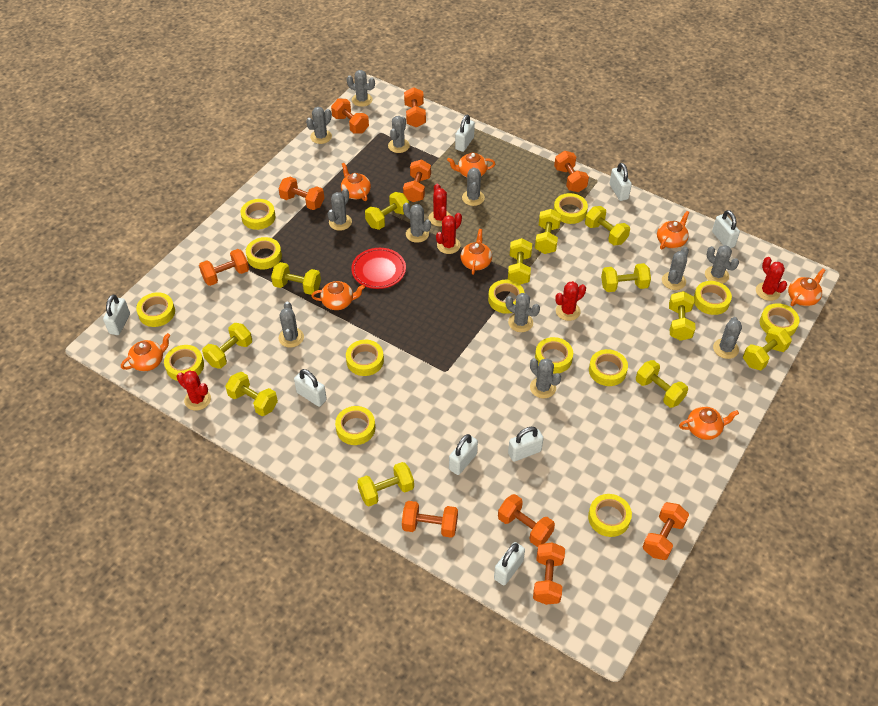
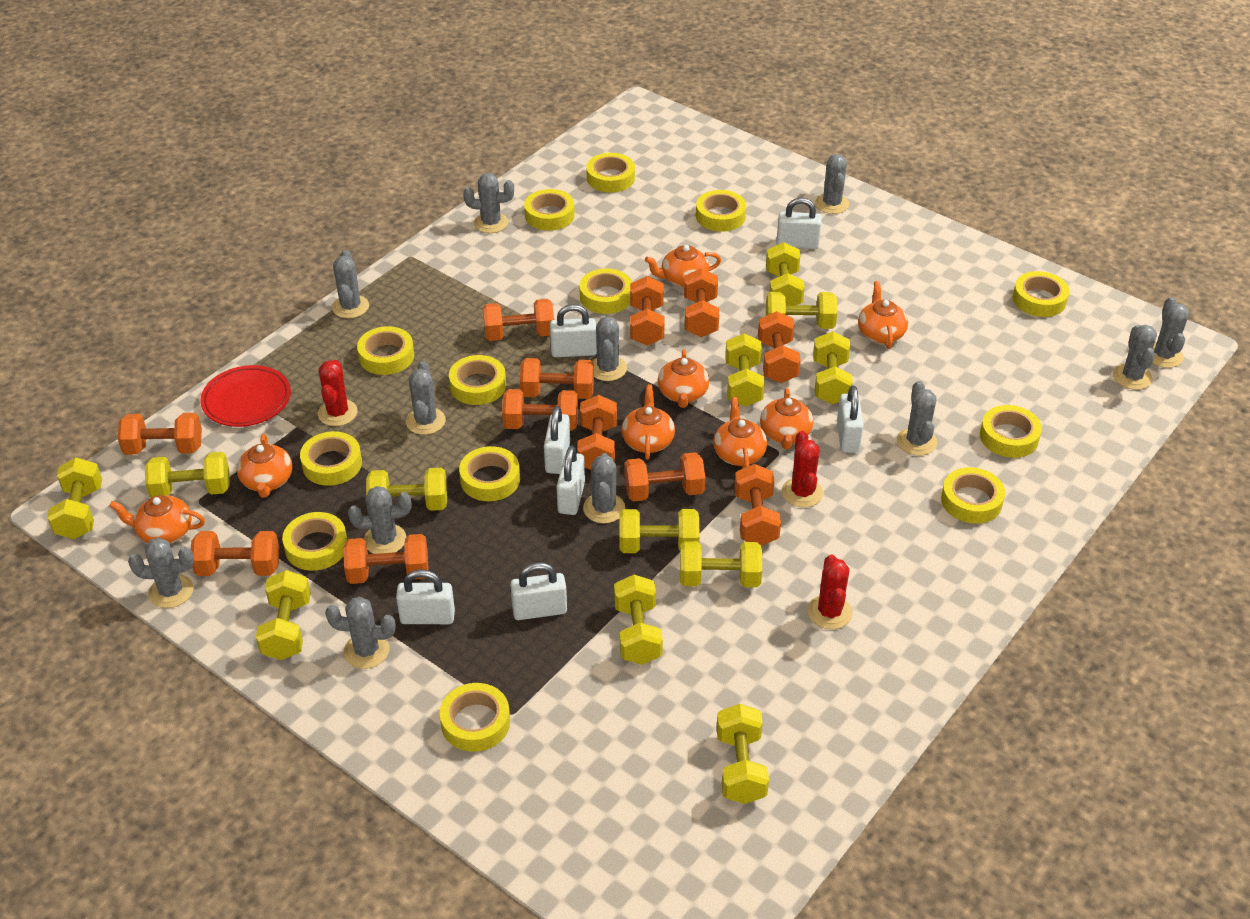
orange dumbbell: 10 -> 12
red cactus: 5 -> 3
white padlock: 8 -> 7

